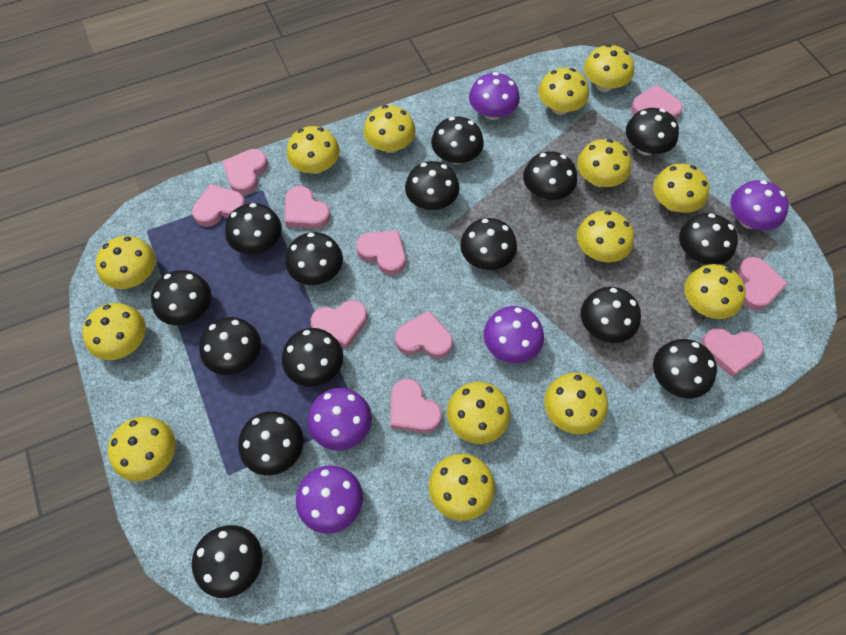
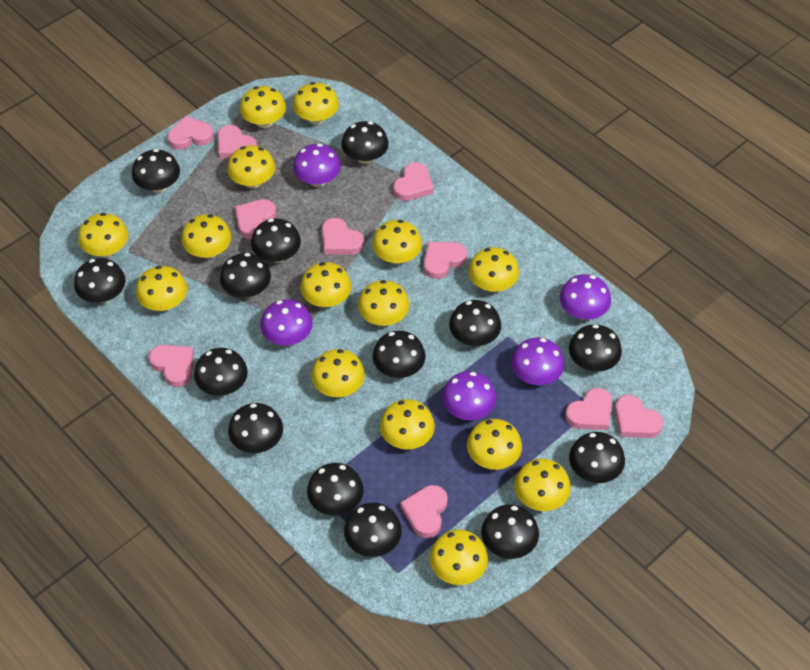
black mushroom: 15 -> 14
yellow mushroom: 14 -> 15

